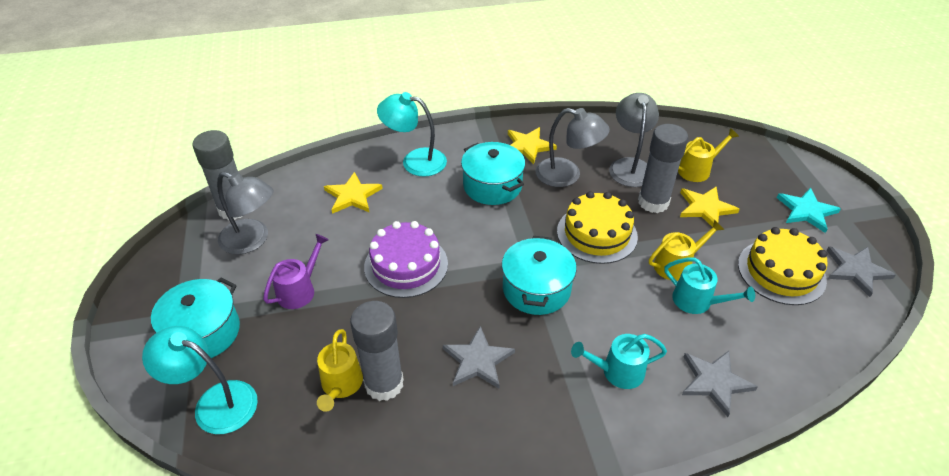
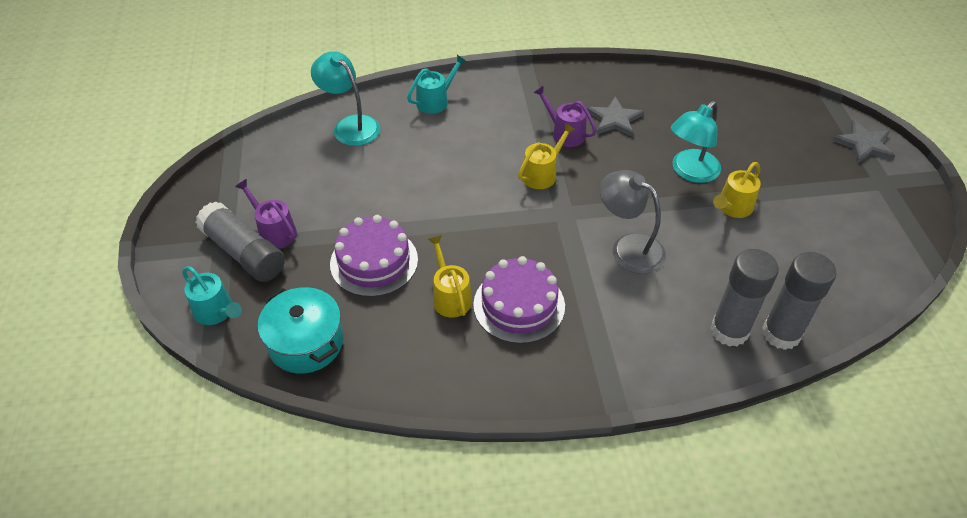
grey lamp: 3 -> 1
grey star: 3 -> 2
purple cake: 1 -> 2
purple watering can: 1 -> 2
turquoise pot: 3 -> 1
turquoise star: 1 -> 0
yellow cake: 2 -> 0
yellow star: 3 -> 0

